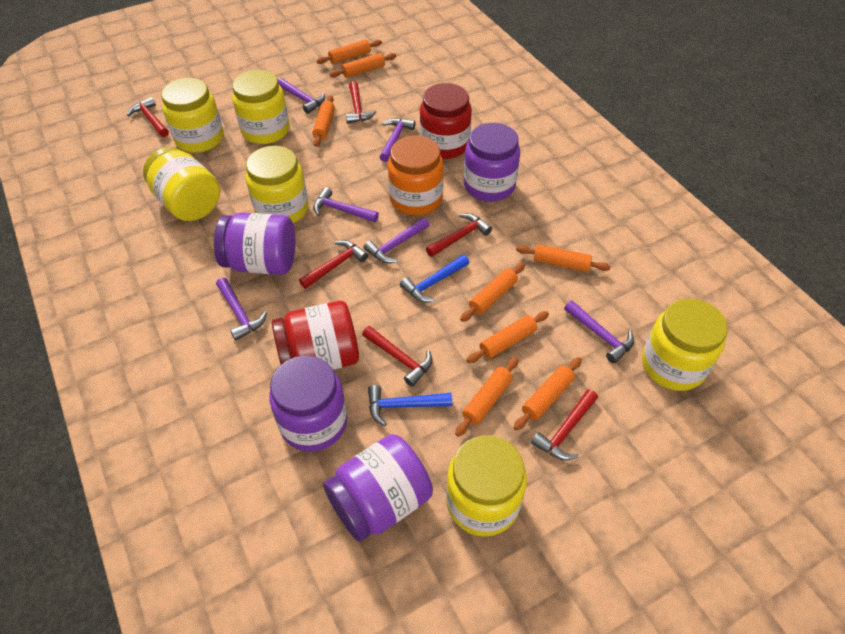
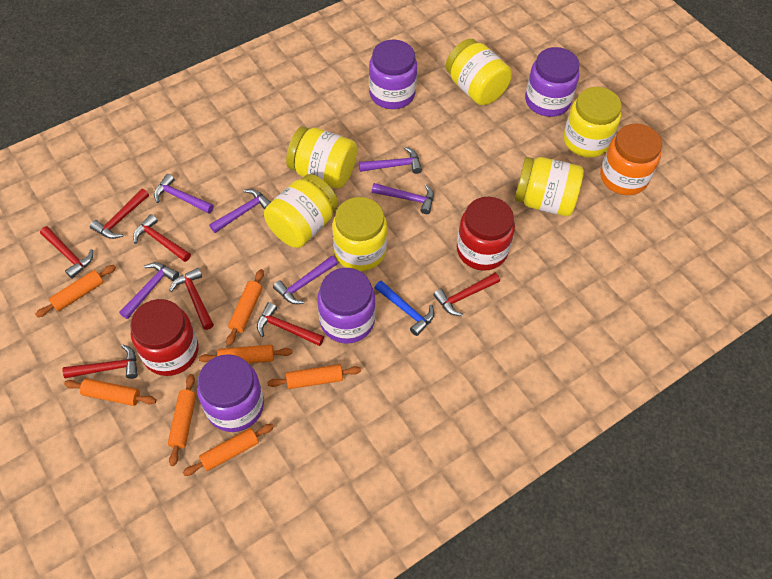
blue hammer: 2 -> 1
orange rolling pin: 8 -> 7
red hammer: 6 -> 7

